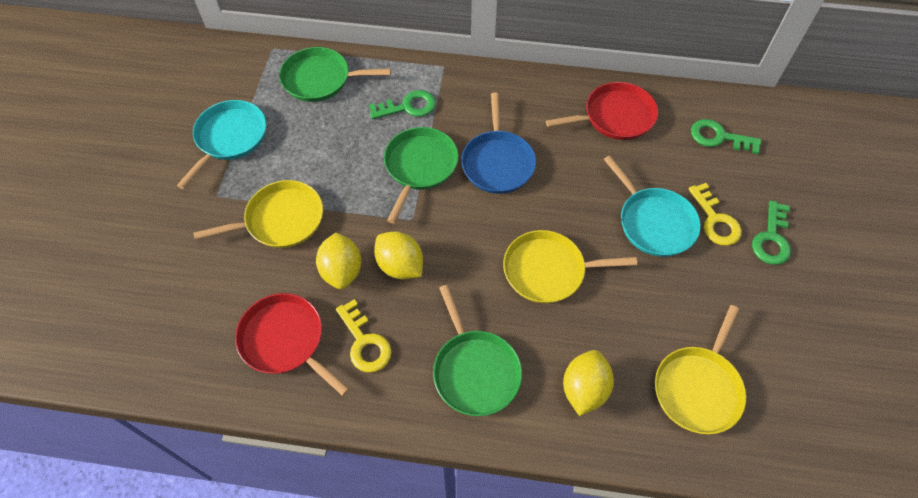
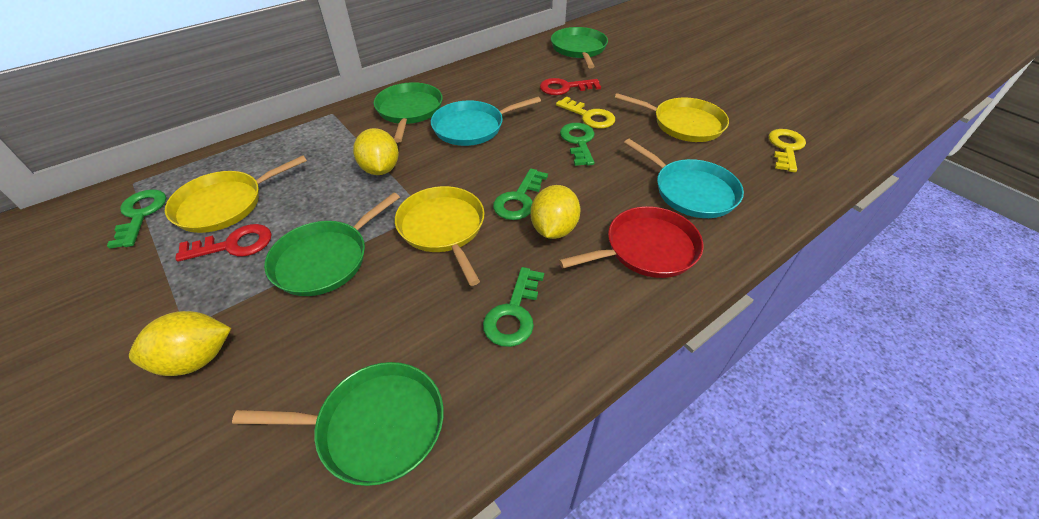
blue pan: 1 -> 0
green key: 3 -> 4
green pan: 3 -> 4
red key: 0 -> 2
red pan: 2 -> 1

